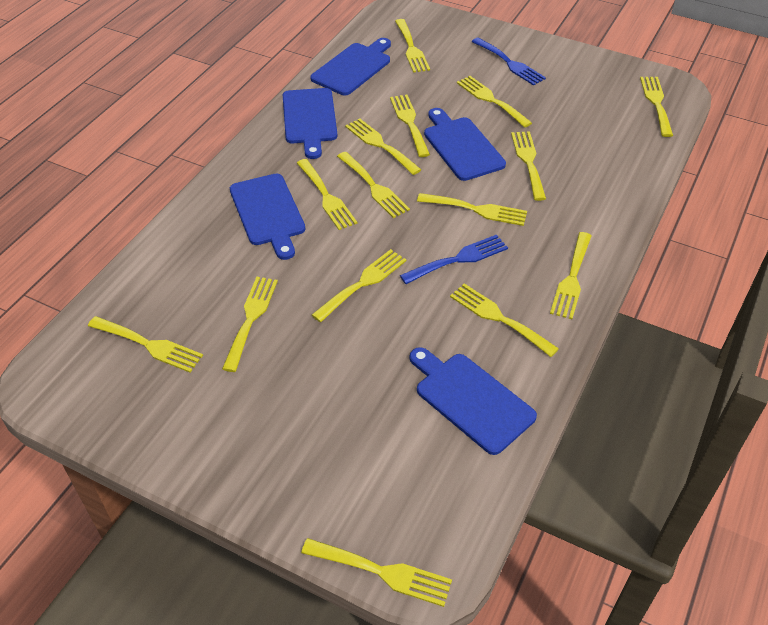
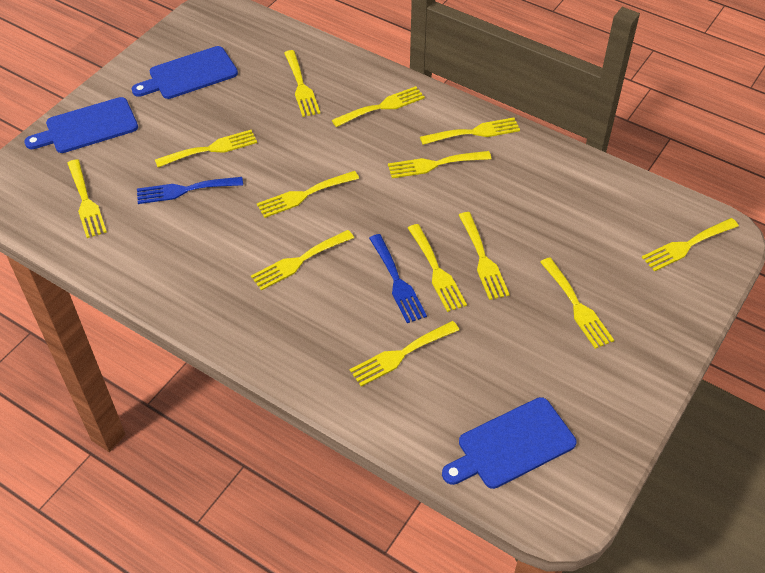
blue cutting board: 5 -> 3
yellow fork: 15 -> 13

